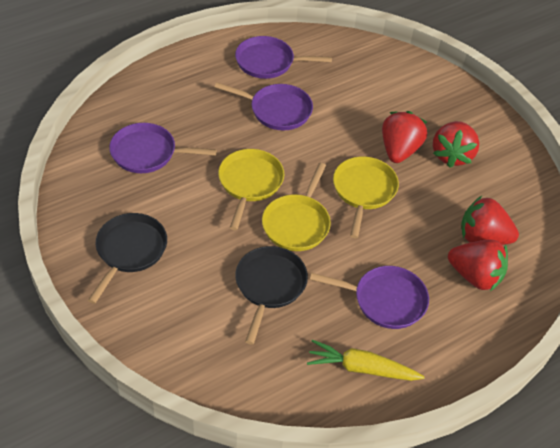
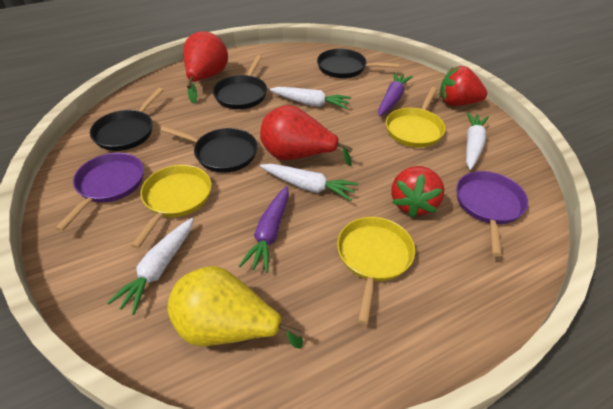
black pan: 2 -> 4
purple carrot: 0 -> 2
purple pan: 4 -> 2
red pear: 0 -> 2
red strawberry: 4 -> 2
white carrot: 0 -> 4
yellow carrot: 1 -> 0
yellow pear: 0 -> 1

